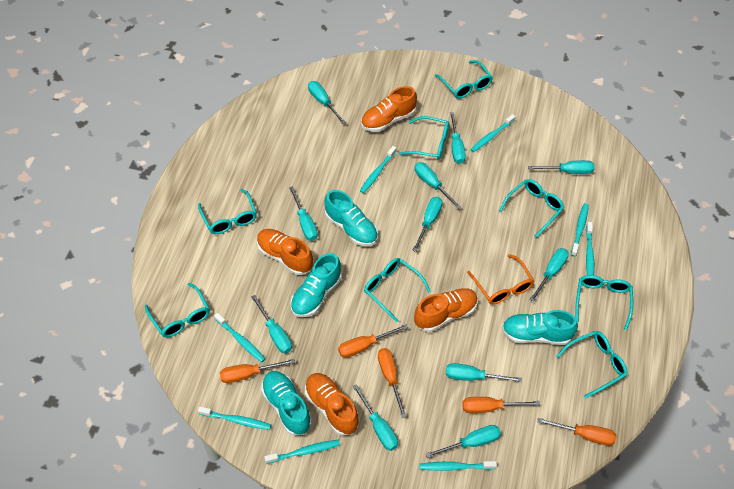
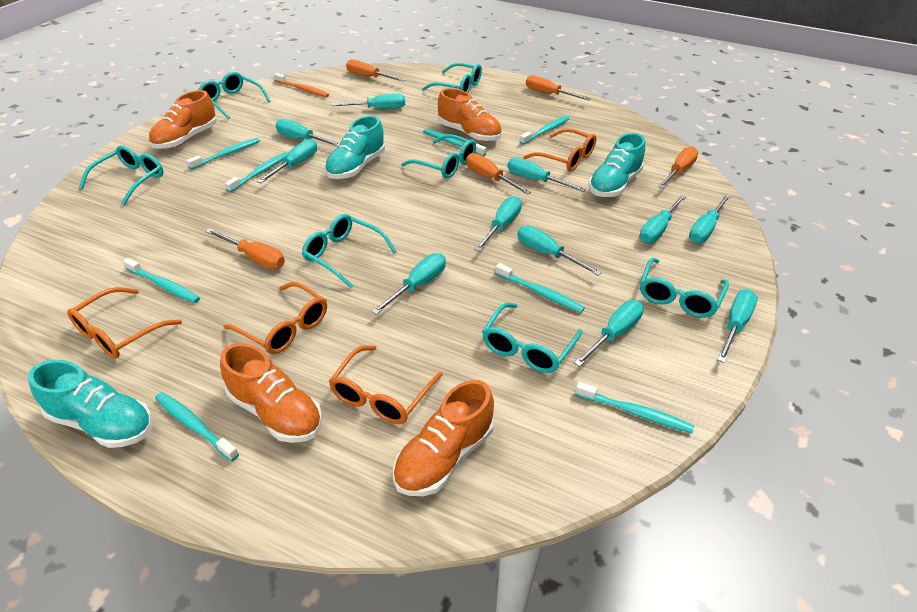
orange glasses: 1 -> 4
orange toothbrush: 0 -> 1
turquoise glasses: 8 -> 7
turquoise shoe: 4 -> 3

